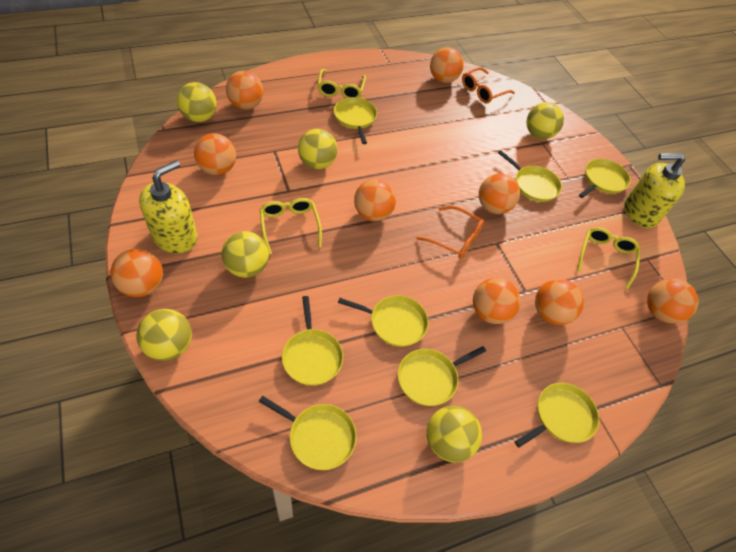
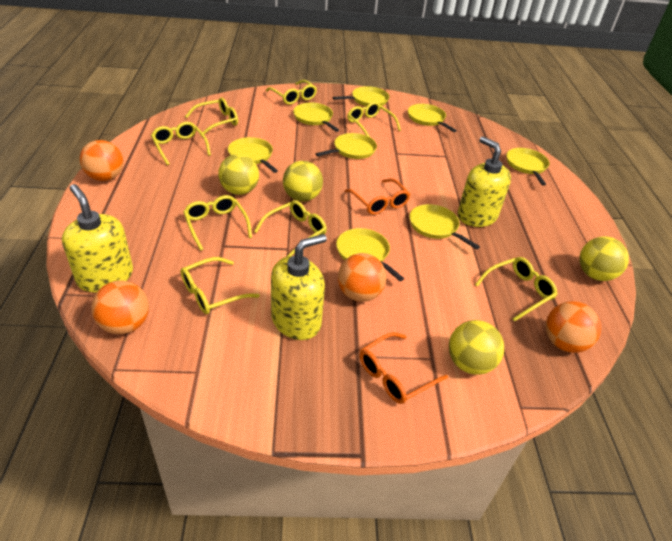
orange ball: 9 -> 4
yellow ball: 6 -> 4
yellow glasses: 3 -> 8
yellow soap dispenser: 2 -> 3

